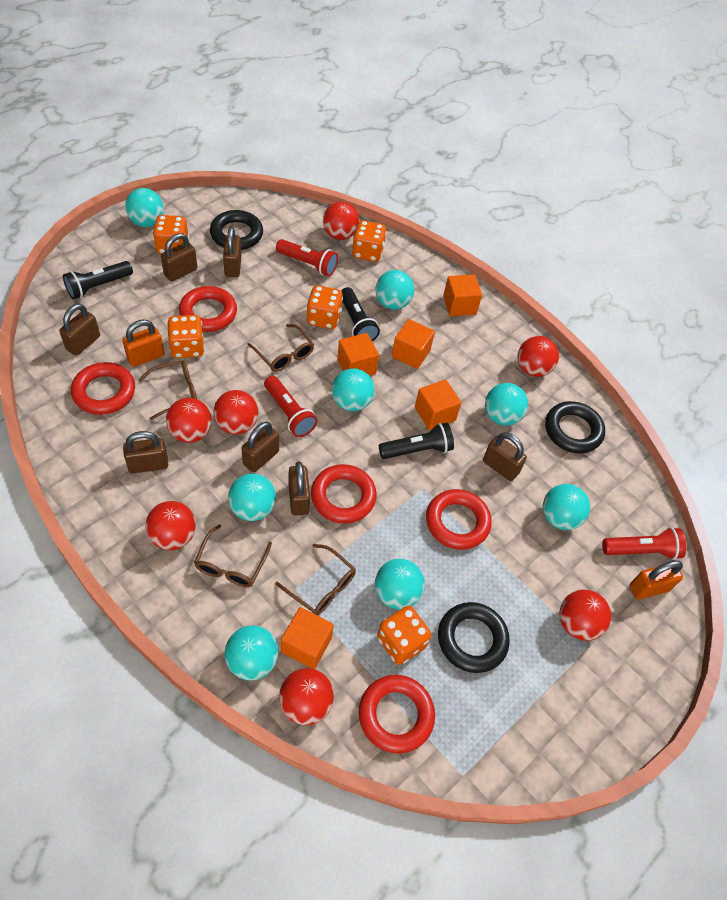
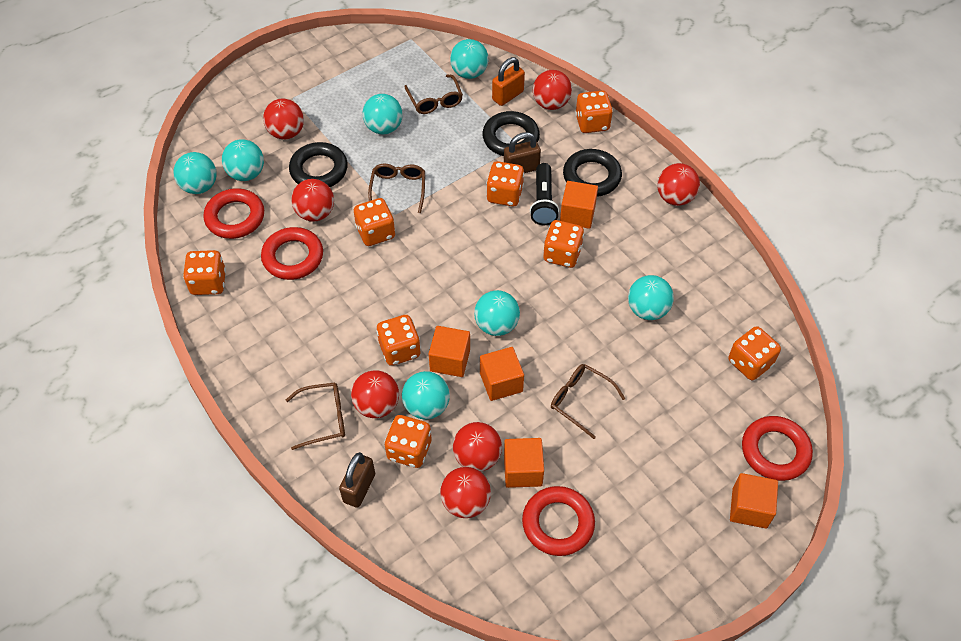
black flashlight: 3 -> 1
brown padlock: 7 -> 2
orange dice: 5 -> 8
orange padlock: 2 -> 1
red flashlight: 3 -> 0
red ring: 5 -> 4
turquoise ball: 8 -> 7

